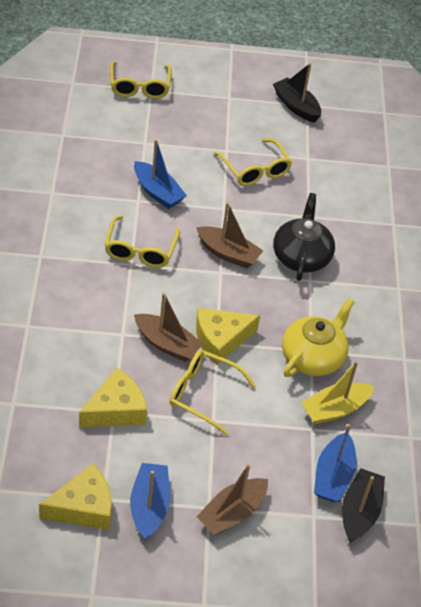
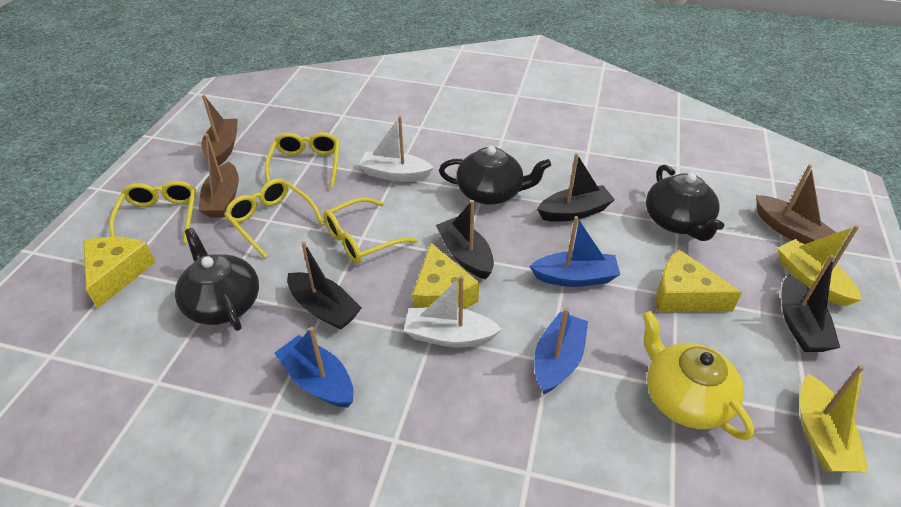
black boat: 2 -> 4
black teapot: 1 -> 3
white boat: 0 -> 2
yellow boat: 1 -> 2

